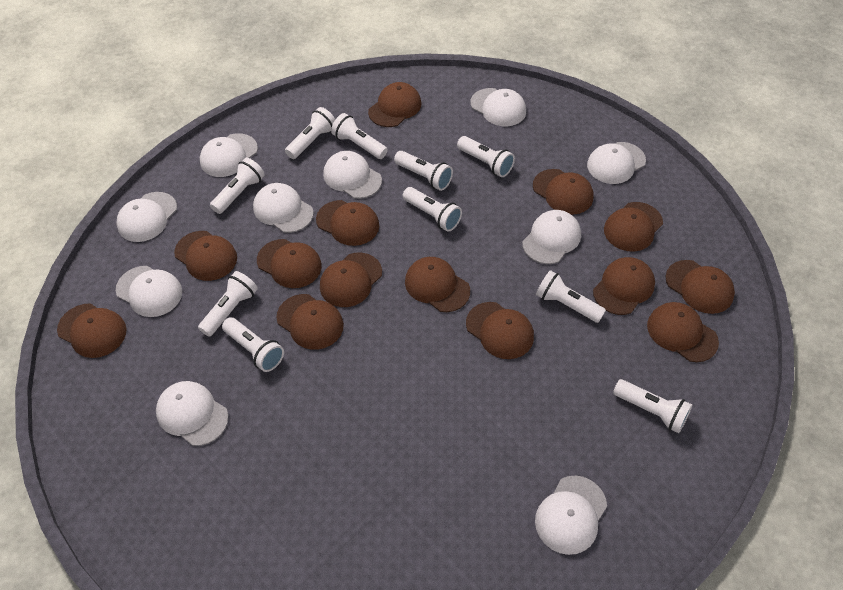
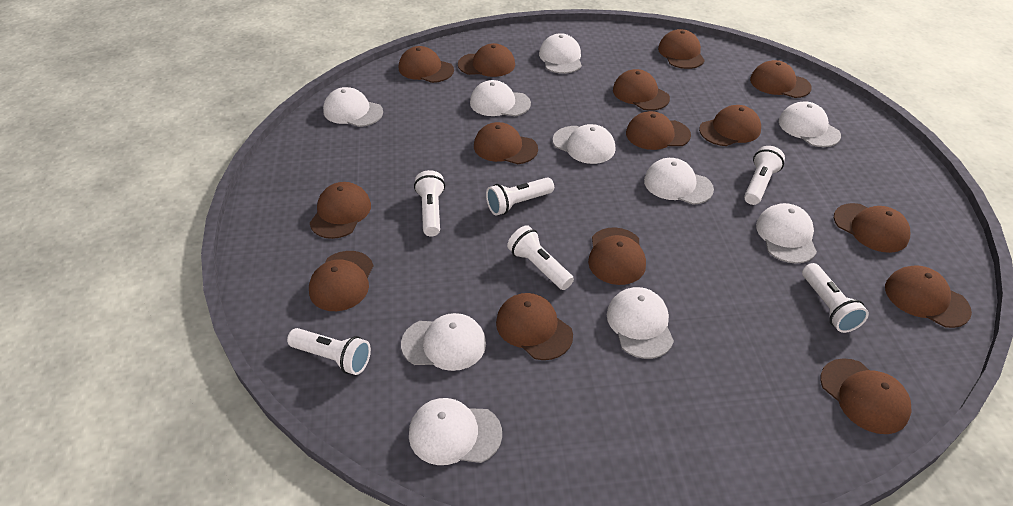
brown cap: 14 -> 15
white flashlight: 10 -> 6

